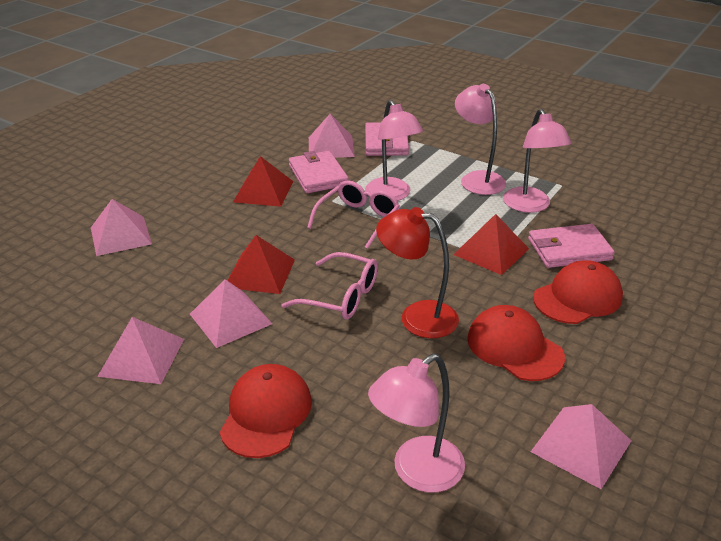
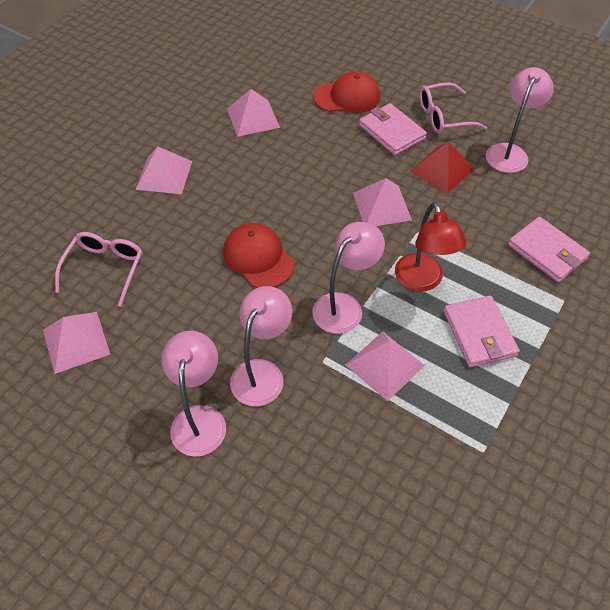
red cap: 3 -> 2
red pyramid: 3 -> 1

